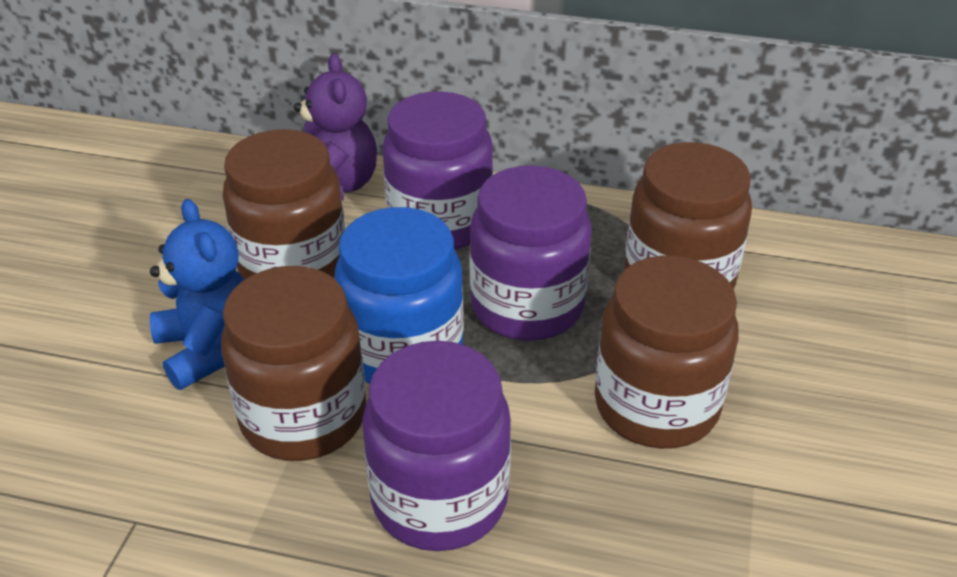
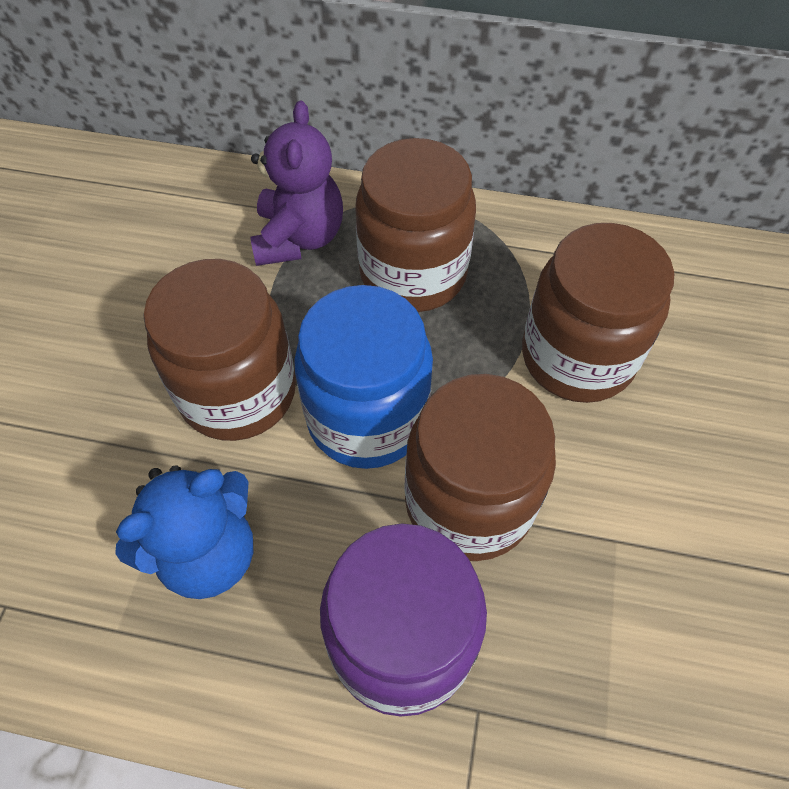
purple jar: 3 -> 1

